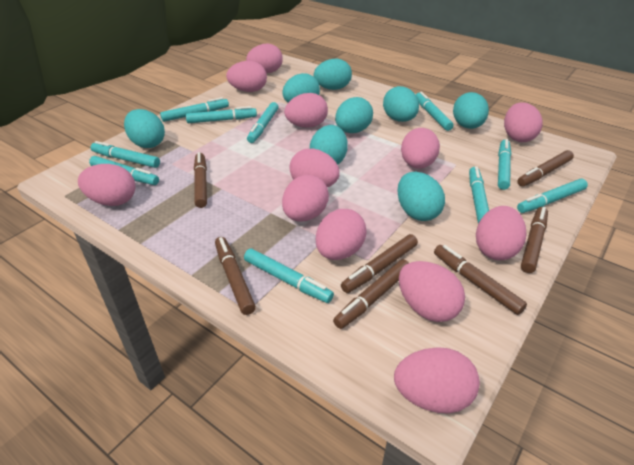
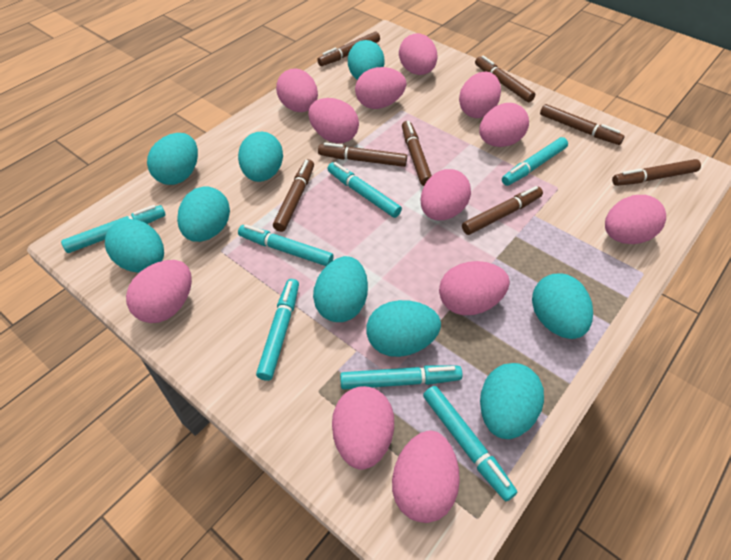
brown marker: 7 -> 8
turquoise egg: 8 -> 9
turquoise marker: 10 -> 7

